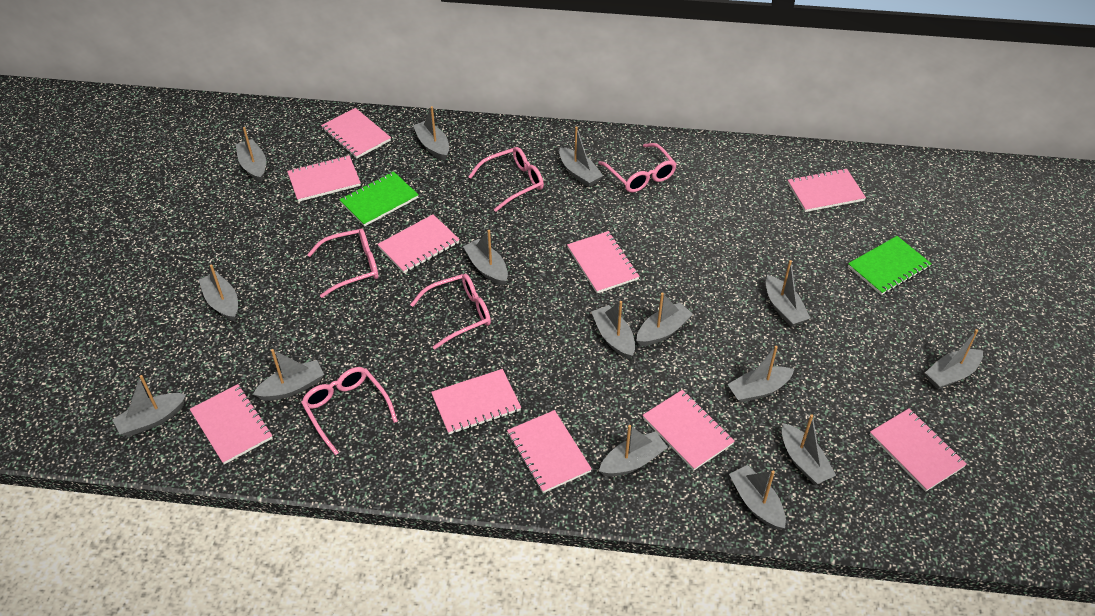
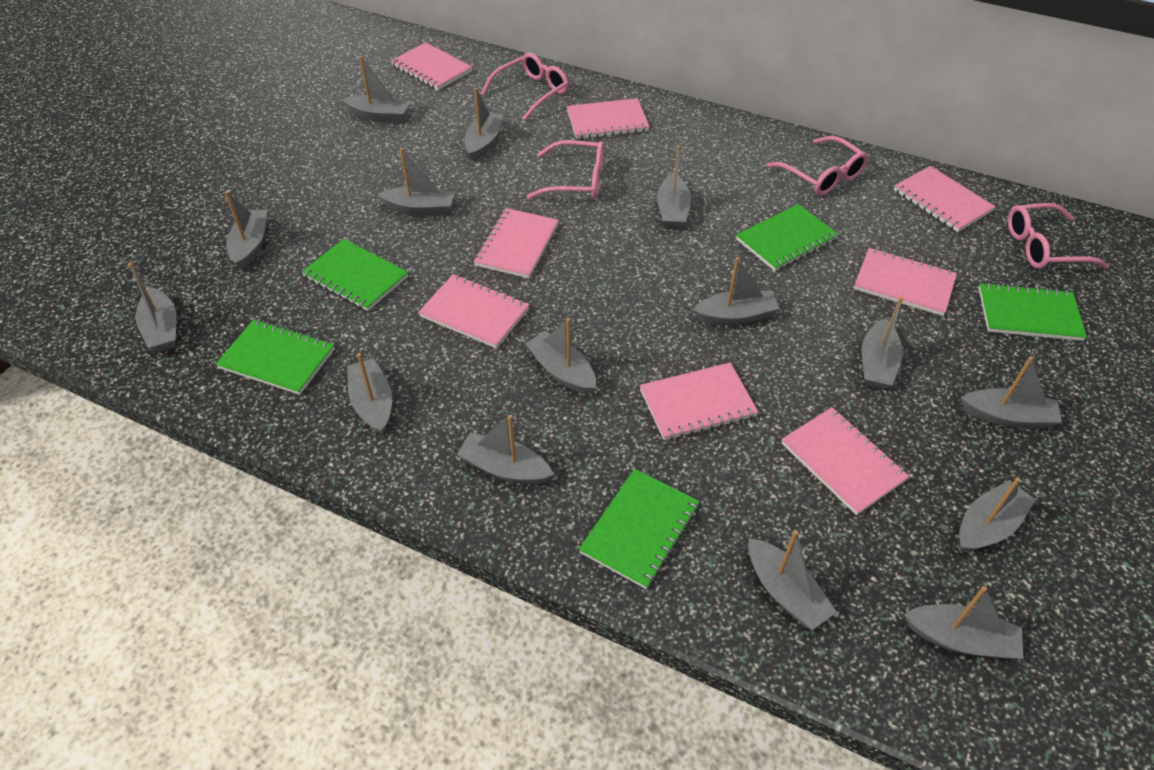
green notebook: 2 -> 5
pink glasses: 5 -> 4
pink notebook: 10 -> 8

